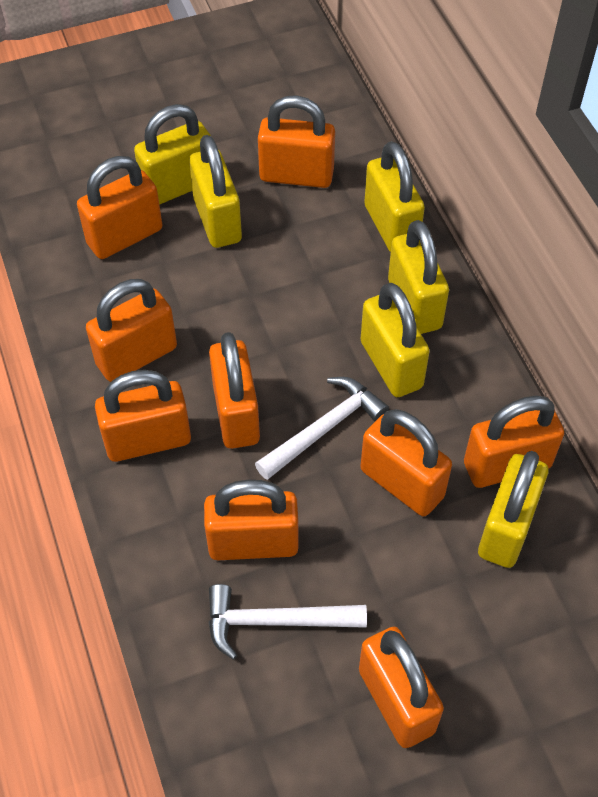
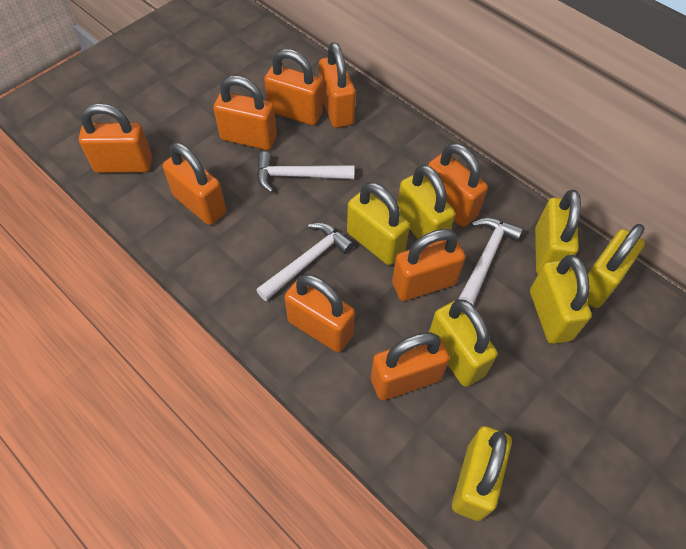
white hammer: 2 -> 3
yellow padlock: 6 -> 7

